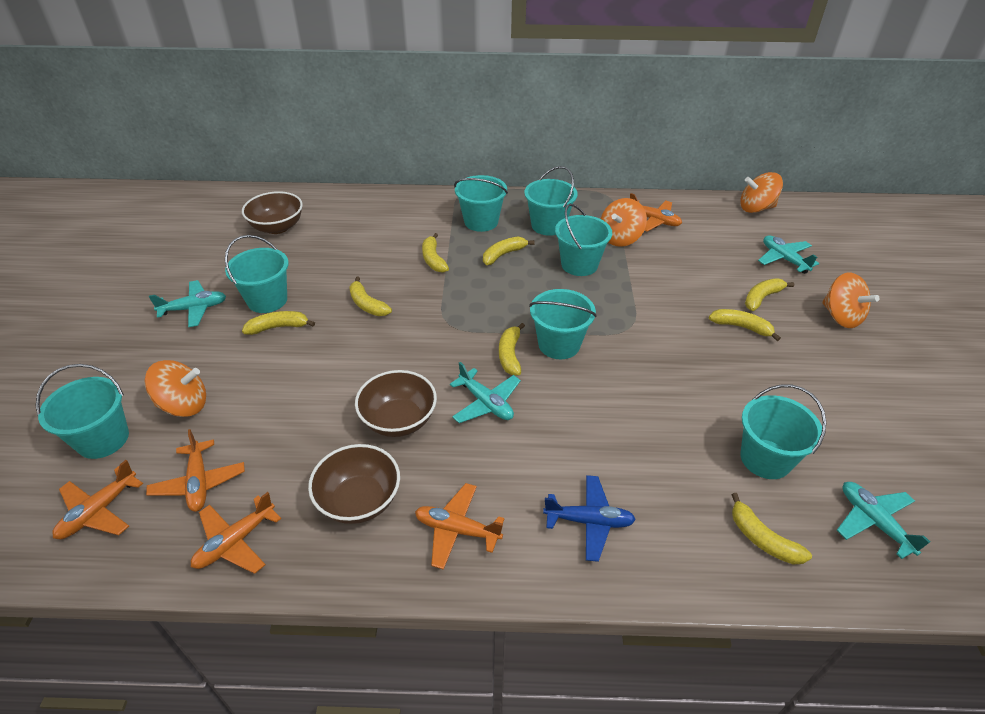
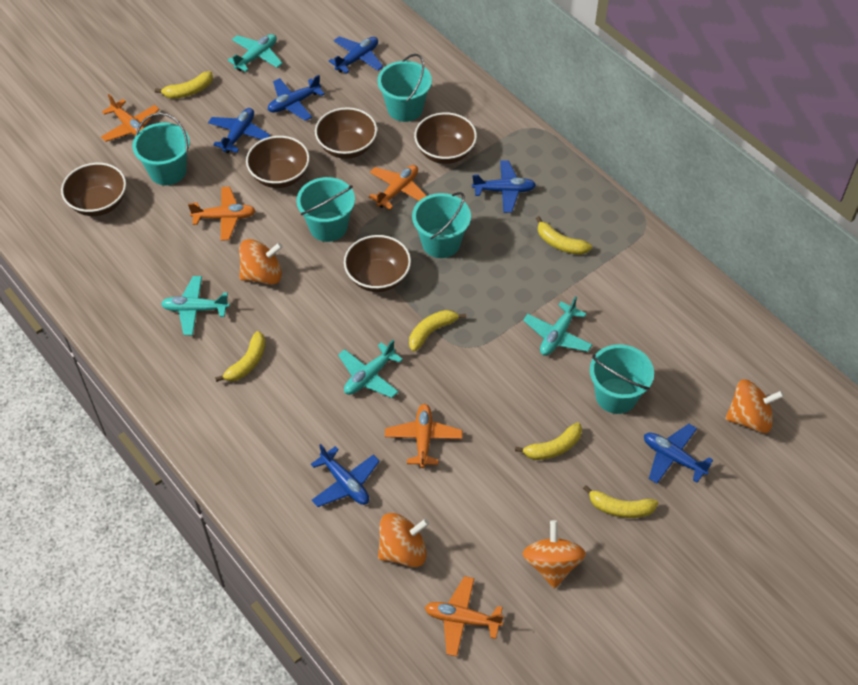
blue plane: 1 -> 6
brown bowl: 3 -> 5
turquoise bucket: 7 -> 5
yellow banana: 8 -> 6

